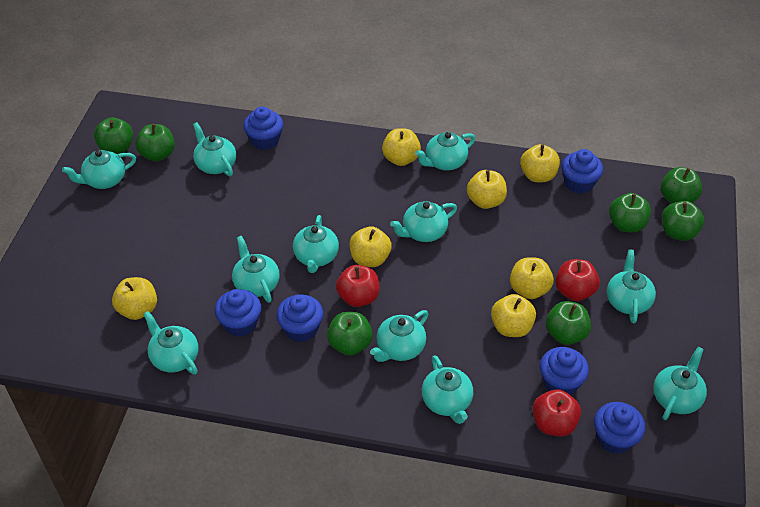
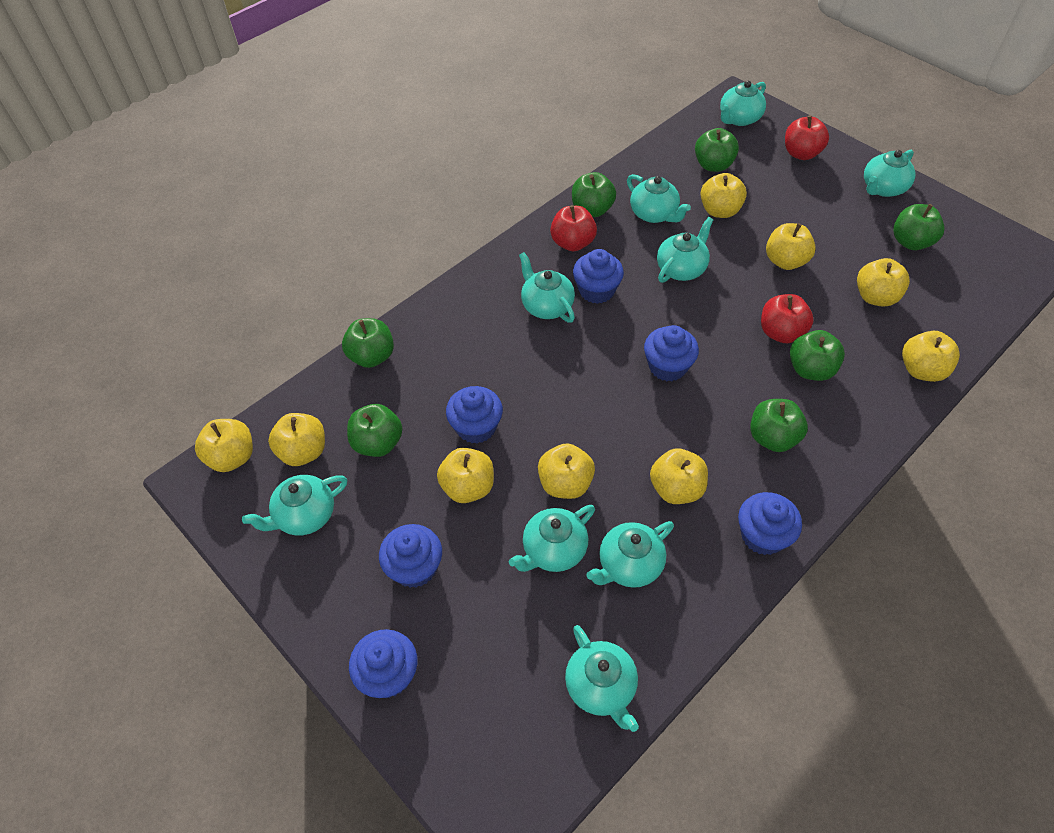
turquoise teapot: 11 -> 9
yellow apple: 7 -> 9

